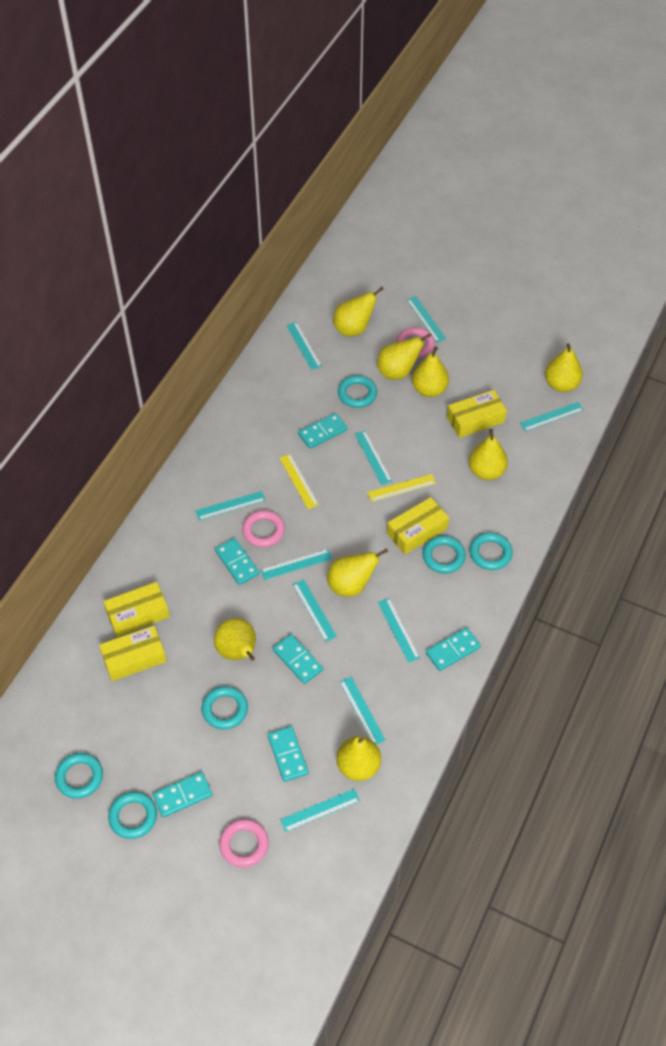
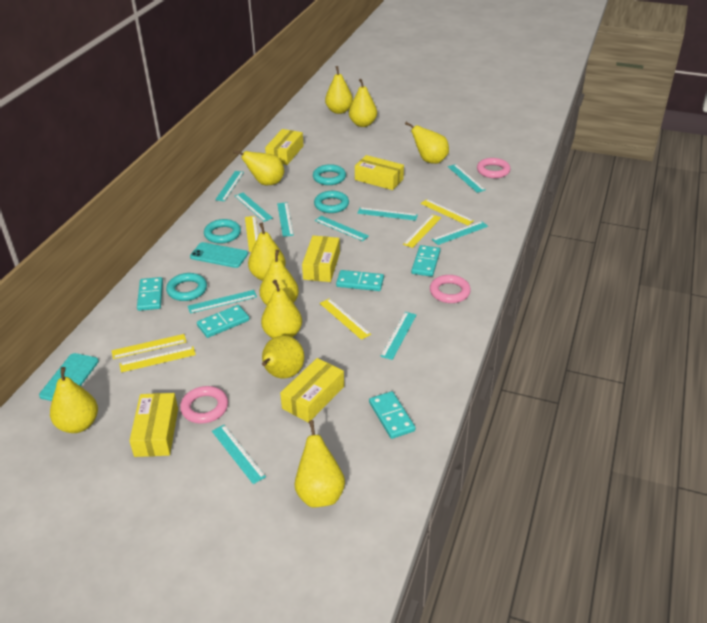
turquoise domino: 6 -> 5
turquoise phone: 0 -> 2
turquoise ring: 6 -> 4
yellow box: 4 -> 5
yellow pear: 8 -> 10
yellow ruler: 2 -> 6

